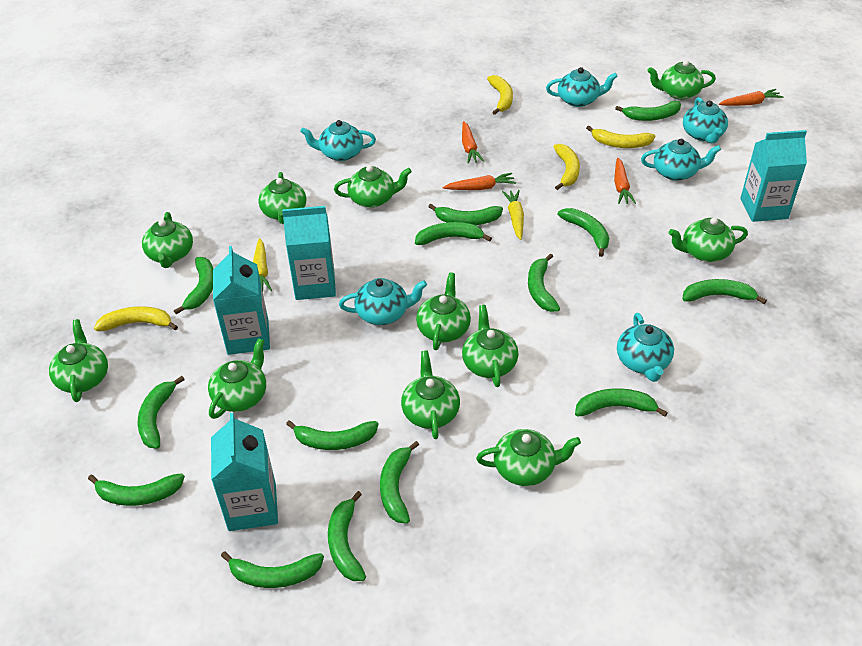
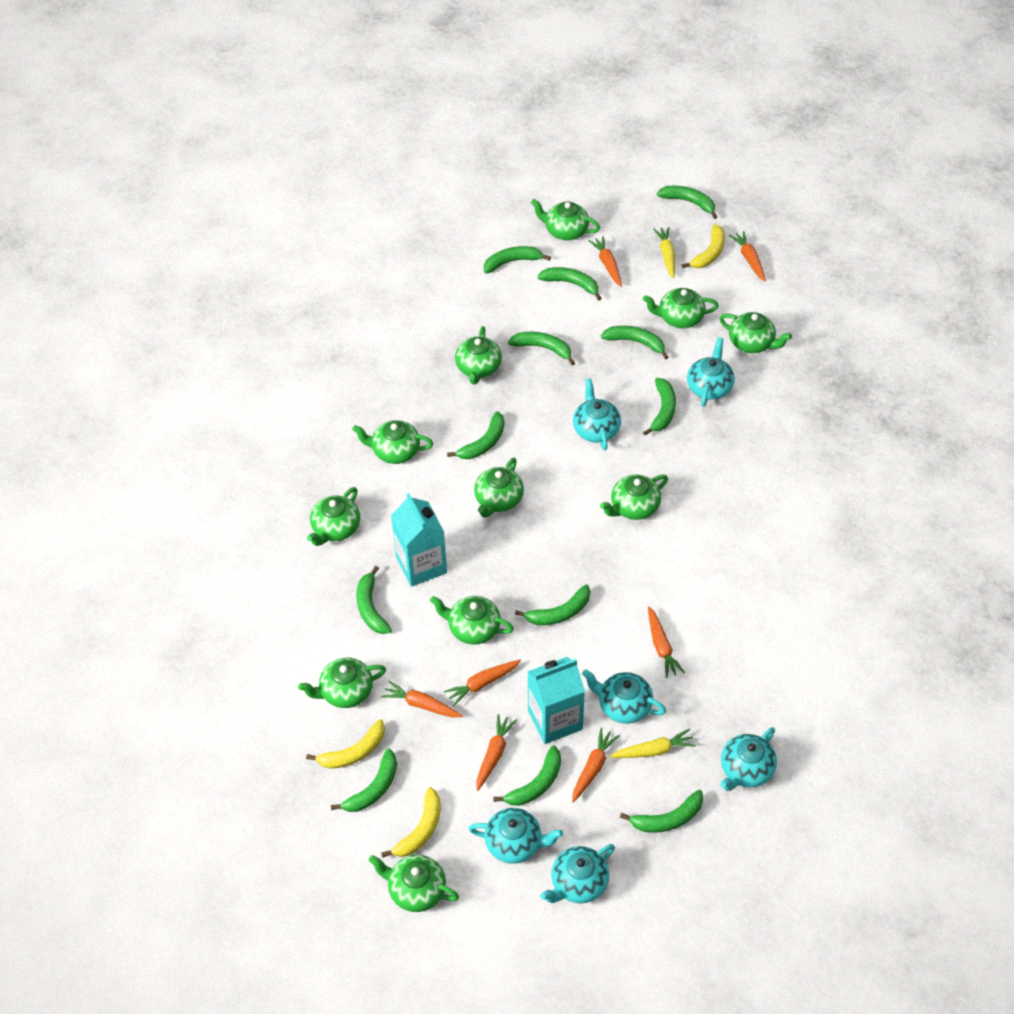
green banana: 14 -> 12
orange carrot: 4 -> 7
turquoise carton: 4 -> 2
yellow banana: 4 -> 3

